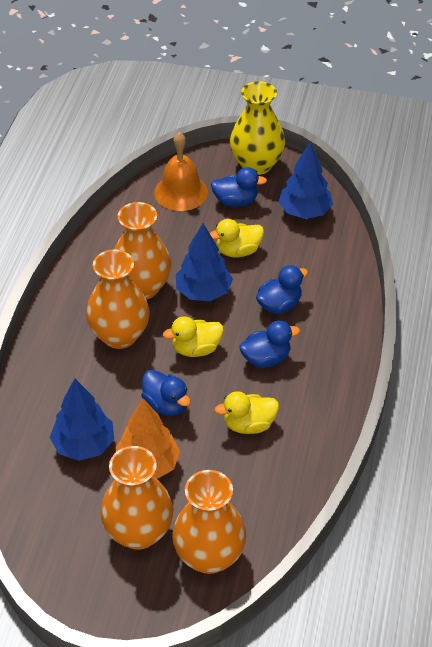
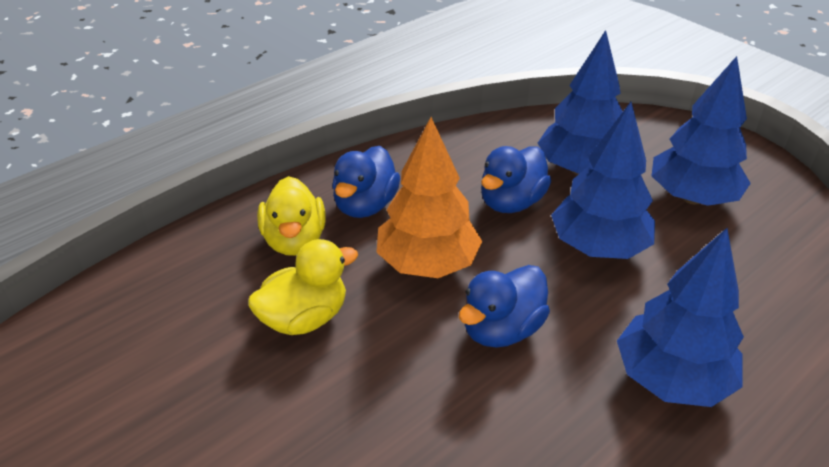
blue duck: 4 -> 3
blue tree: 3 -> 4
orange bell: 1 -> 0
orange vase: 4 -> 0
yellow duck: 3 -> 2
yellow vase: 1 -> 0

